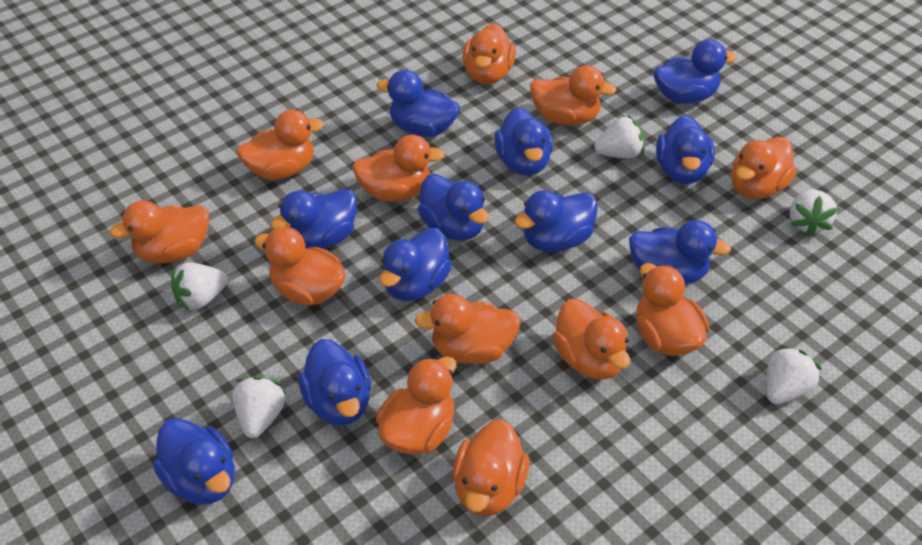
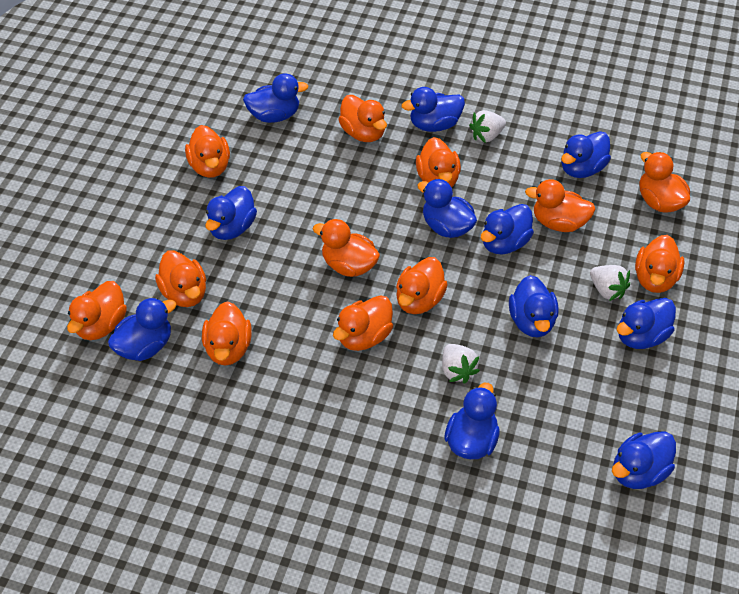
white strawberry: 5 -> 3

